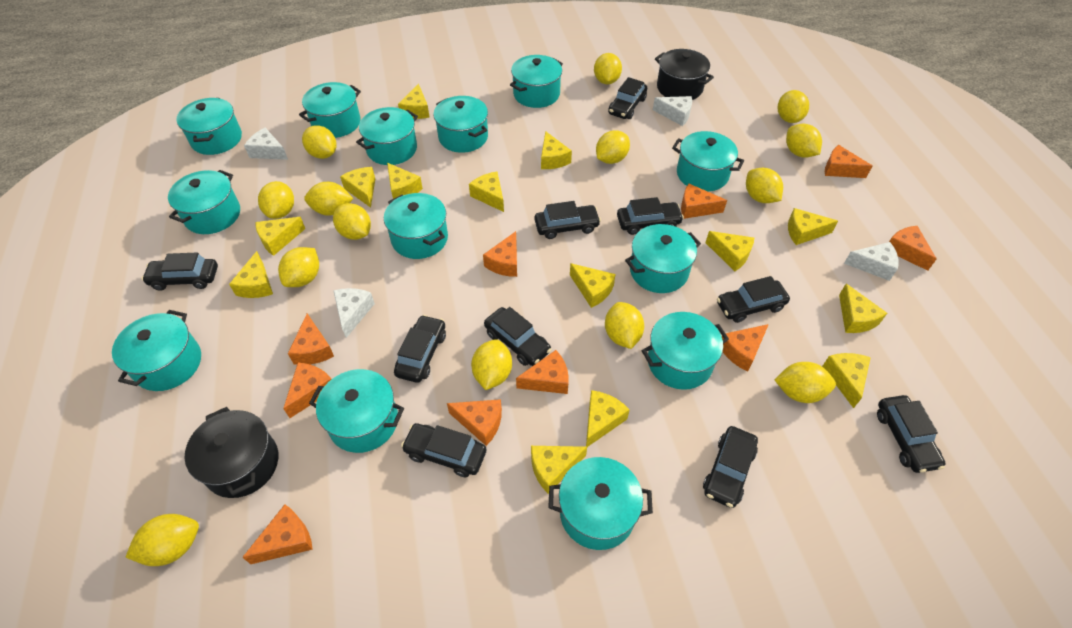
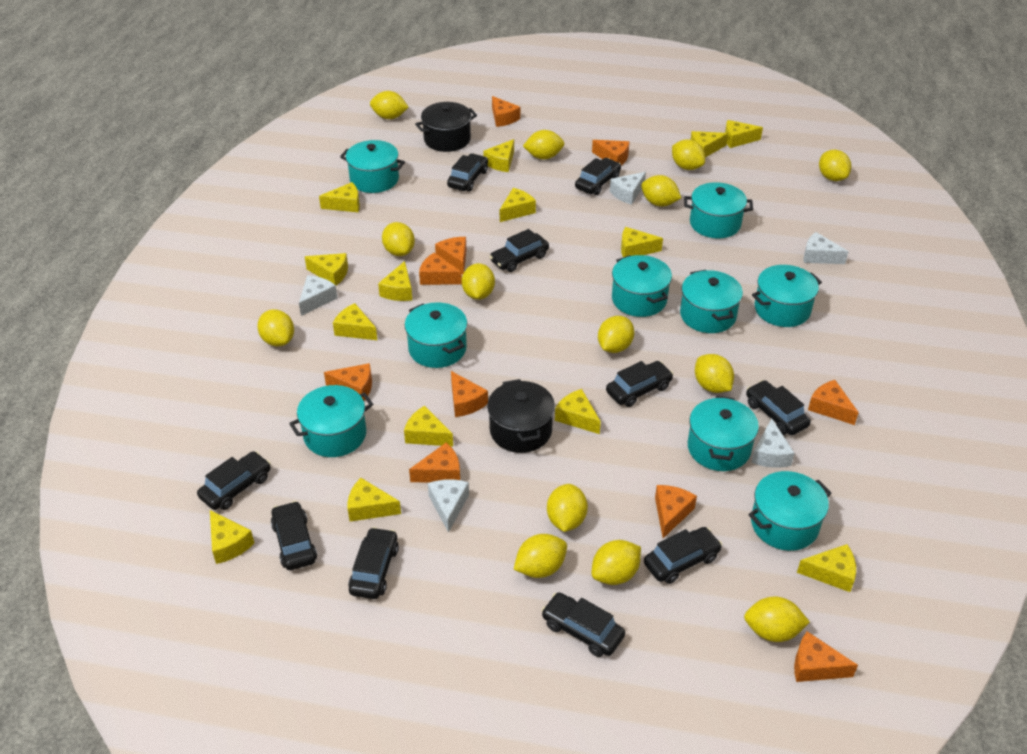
turquoise pot: 13 -> 9
white cheese: 4 -> 5

